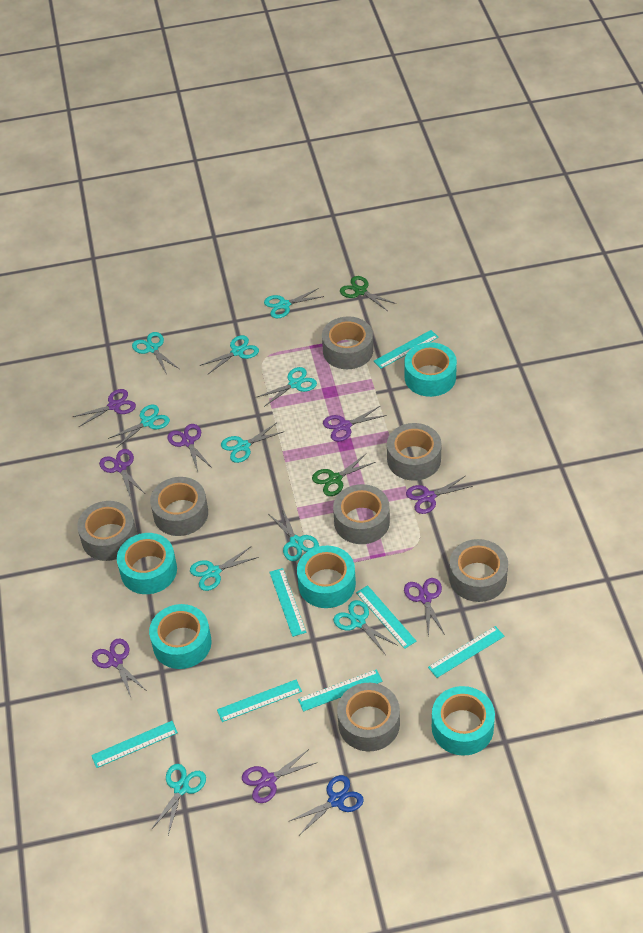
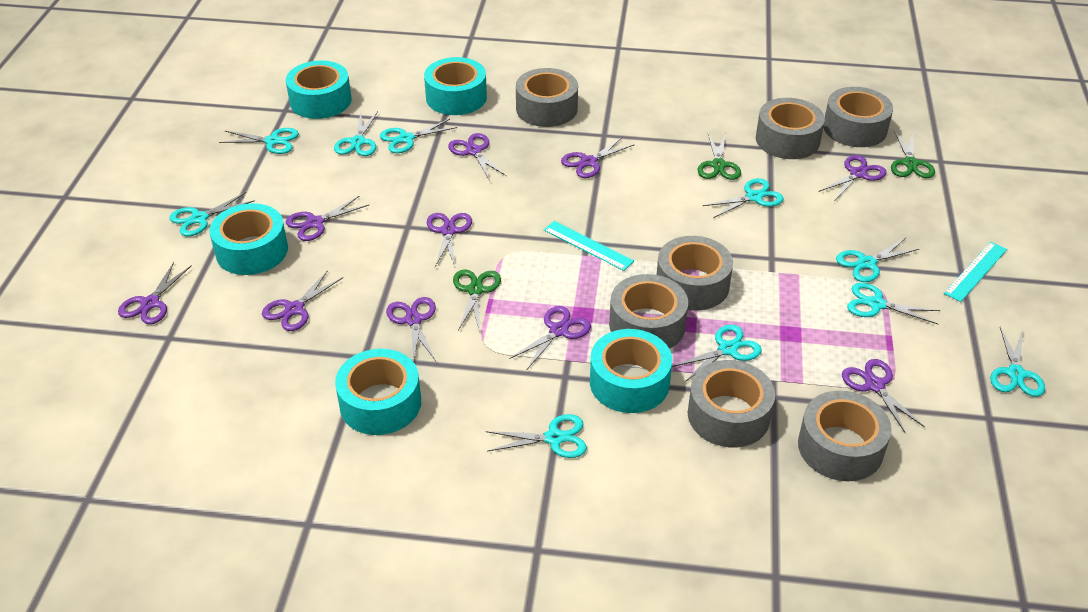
blue scissors: 1 -> 0
green scissors: 2 -> 3
purple scissors: 8 -> 10
turquoise ruler: 7 -> 2

